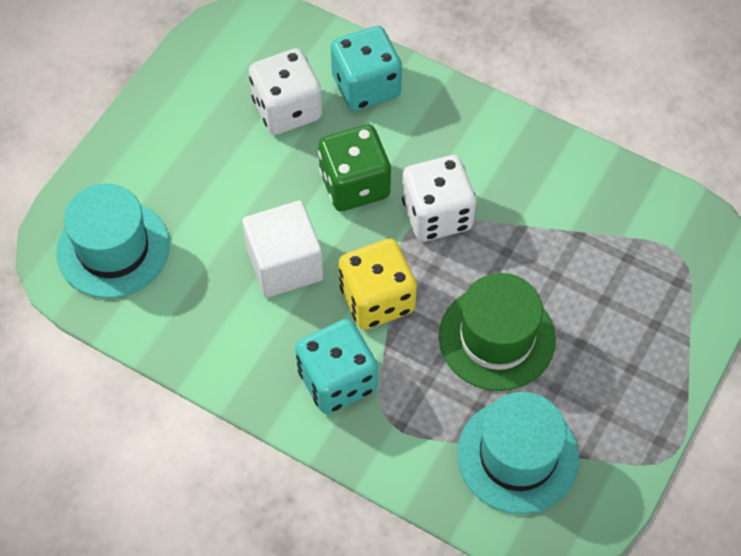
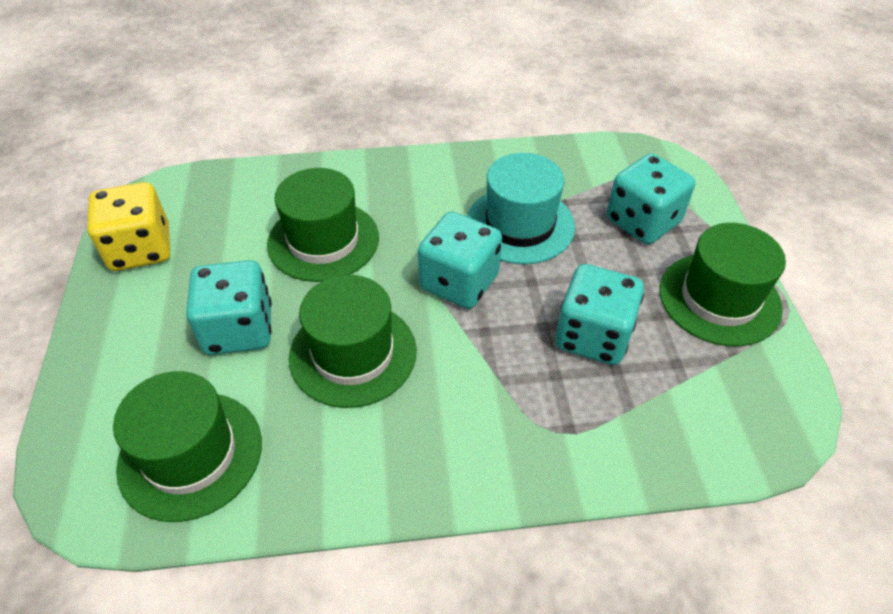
green dice: 1 -> 0
green hat: 1 -> 4
turquoise dice: 2 -> 4
turquoise hat: 2 -> 1
white cube: 1 -> 0
white dice: 2 -> 0

